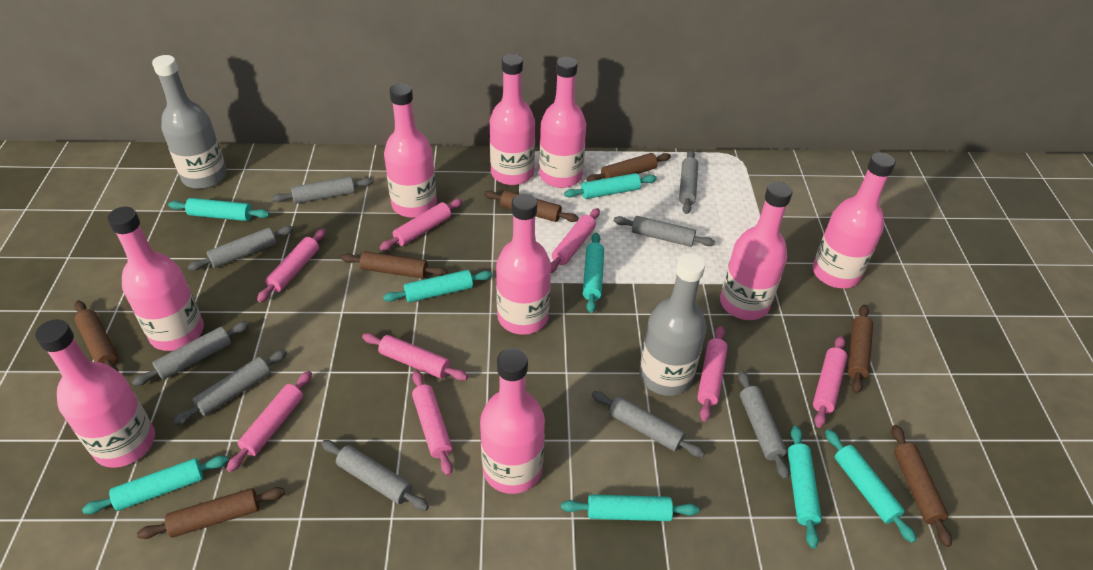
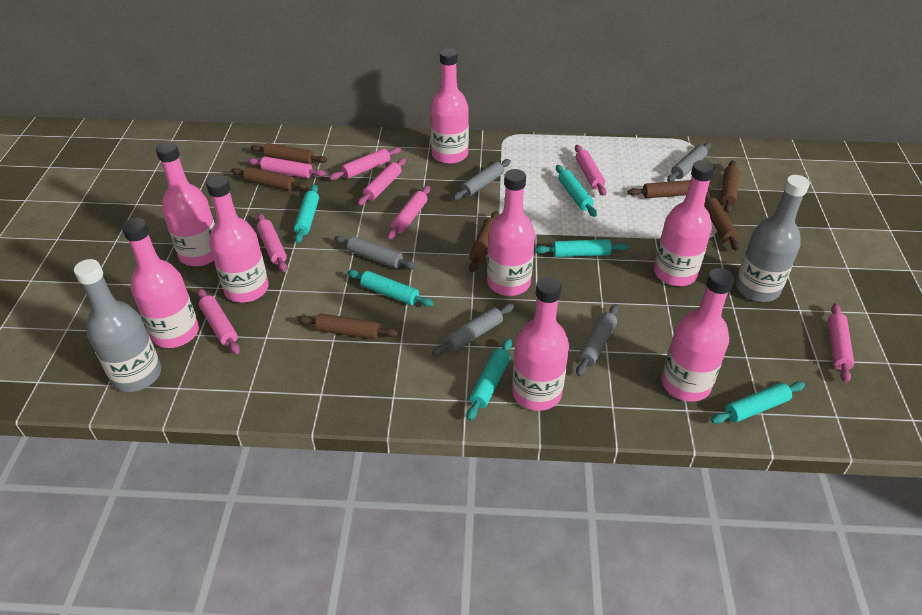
grey rolling pin: 9 -> 5
pink bottle: 9 -> 8
turquoise rolling pin: 8 -> 6

